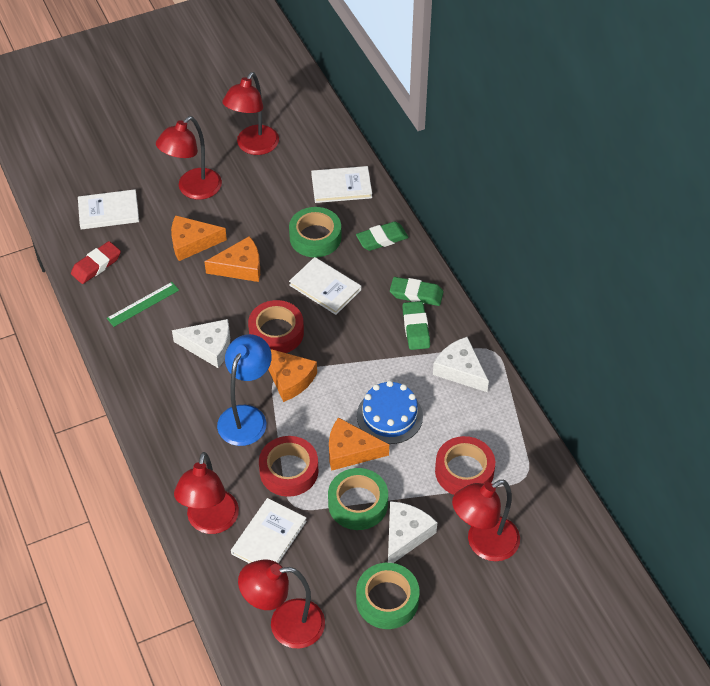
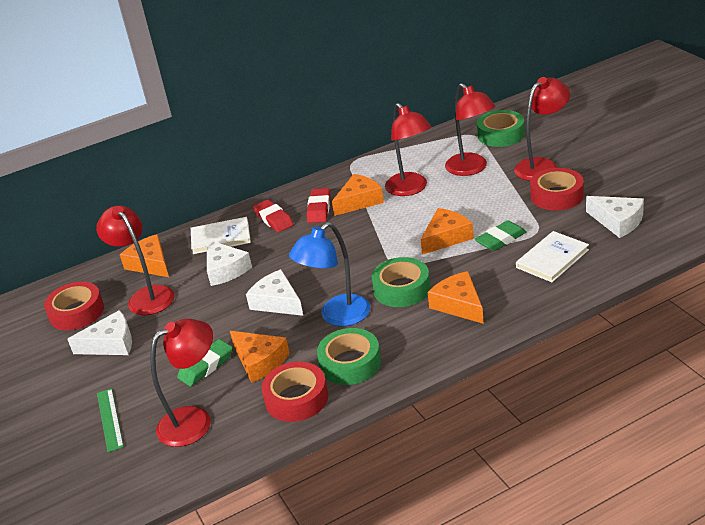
blue cake: 1 -> 0
green eraser: 3 -> 2
orange cheese: 4 -> 5
red eraser: 1 -> 2
white book: 4 -> 2
white cheese: 3 -> 4

